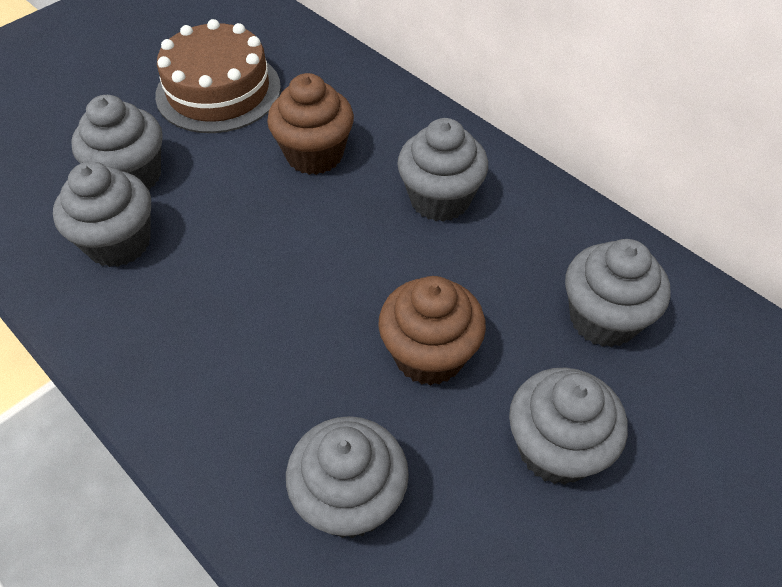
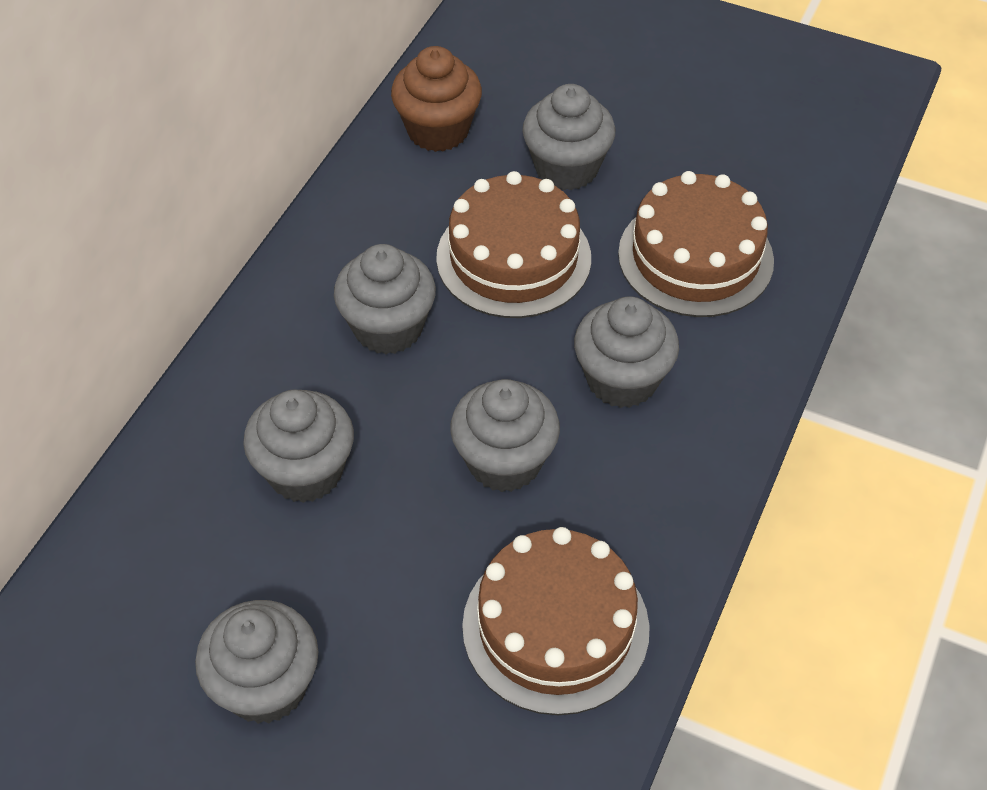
brown cake: 1 -> 3
brown cupcake: 2 -> 1

